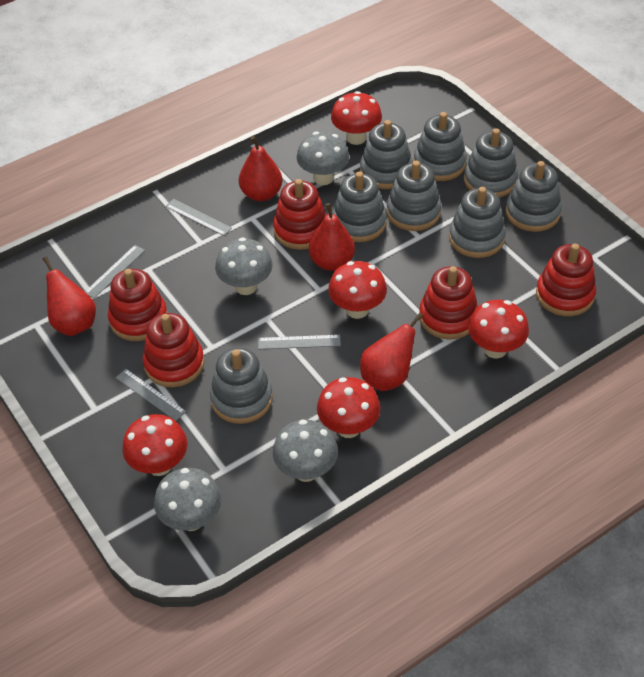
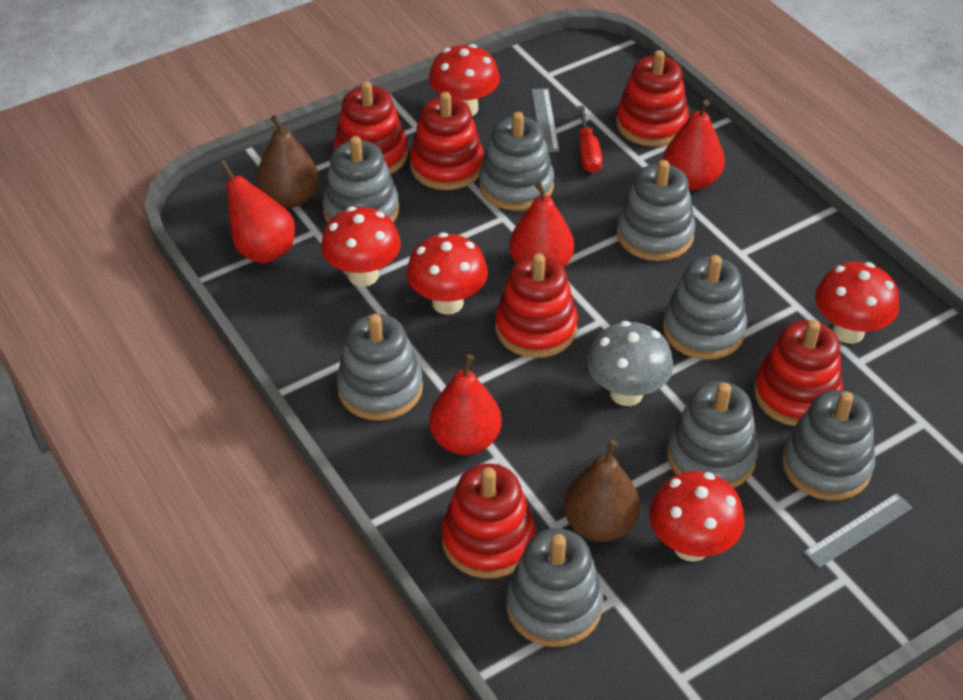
brown pear: 0 -> 2
grey mushroom: 4 -> 1
grey ruler: 4 -> 2
red screwdriver: 0 -> 1
red stacking toy: 5 -> 6

